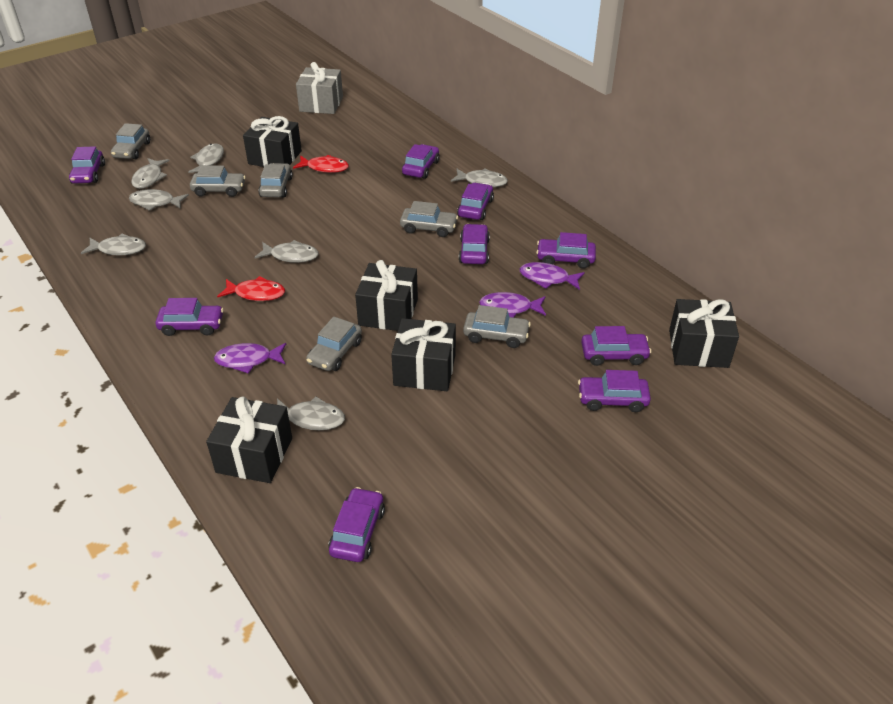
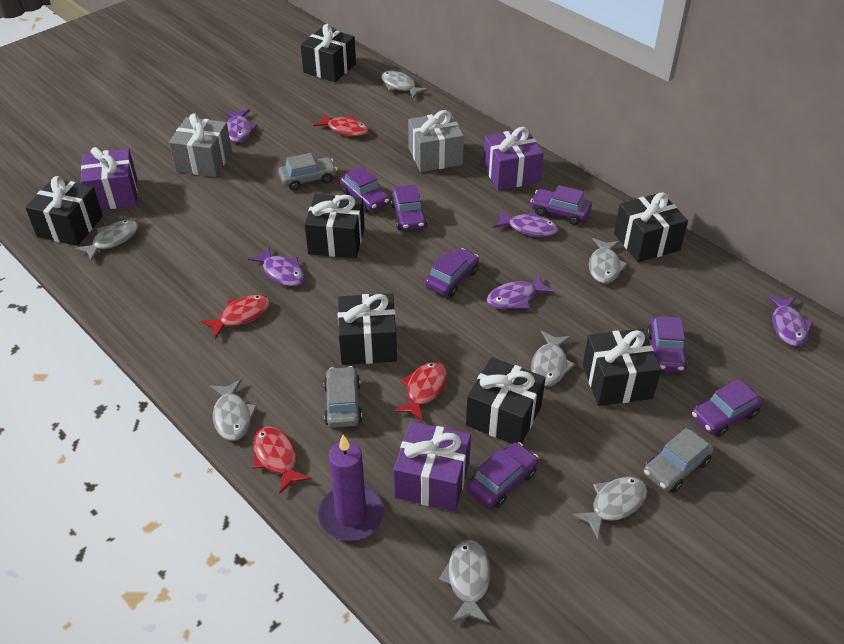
black gift: 5 -> 7
grey car: 6 -> 3
grey gift: 1 -> 2
purple candle: 0 -> 1
purple car: 9 -> 7
purple fish: 3 -> 5
purple gift: 0 -> 3
red fish: 2 -> 4

